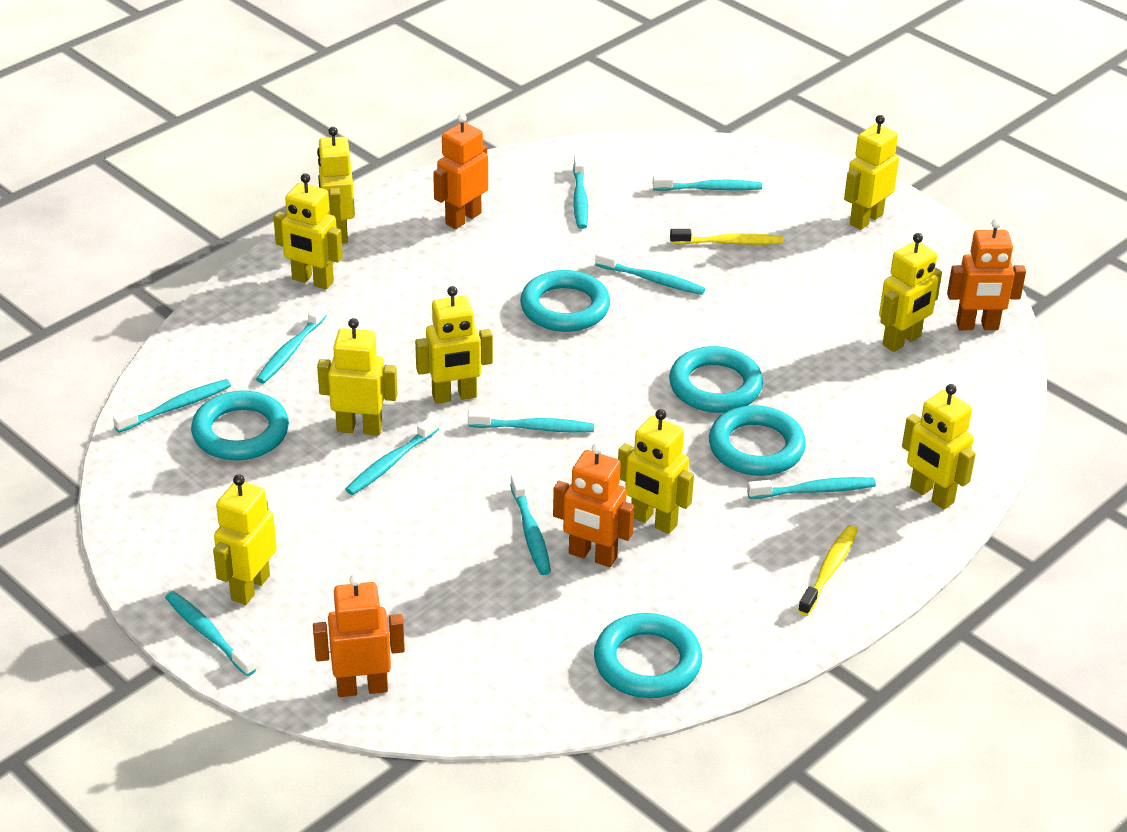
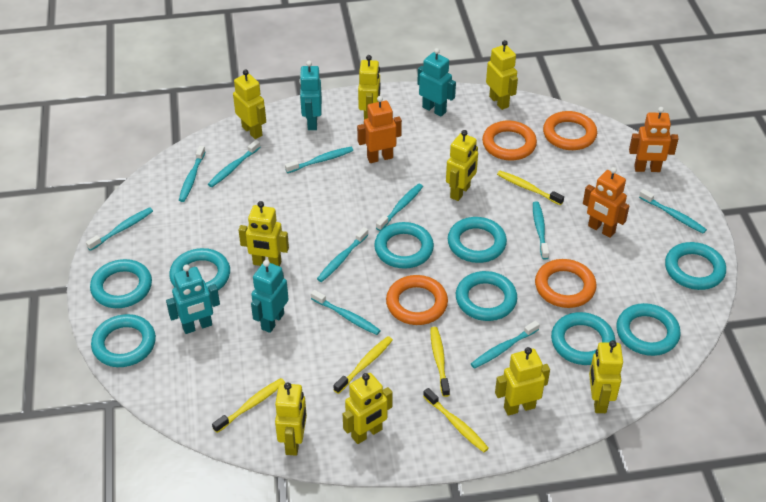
orange ring: 0 -> 4
orange robot: 4 -> 3
turquoise ring: 5 -> 9
turquoise robot: 0 -> 4
yellow toothbrush: 2 -> 5

